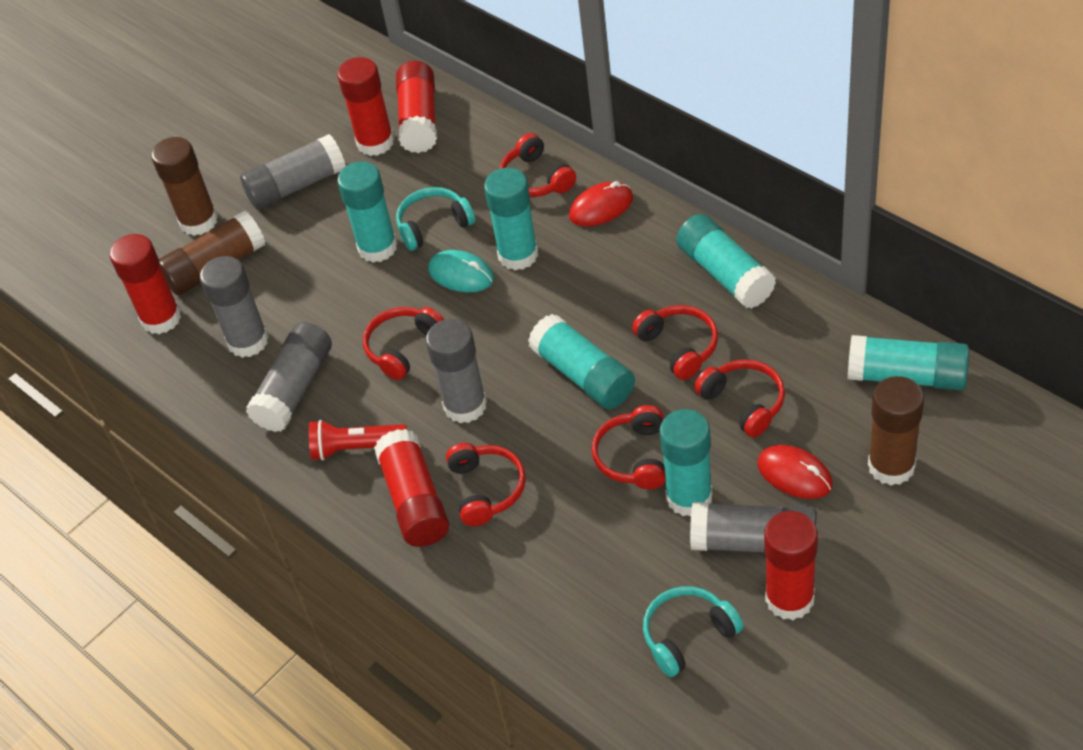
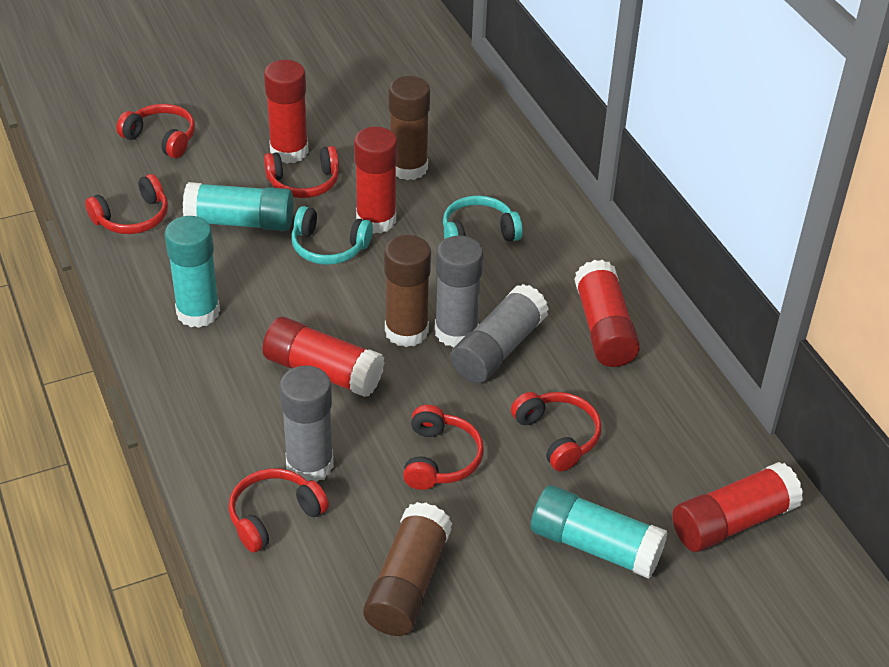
grey glue stick: 5 -> 3
red flashlight: 1 -> 0
red mouse: 2 -> 0
turquoise glue stick: 6 -> 3
turquoise mouse: 1 -> 0

